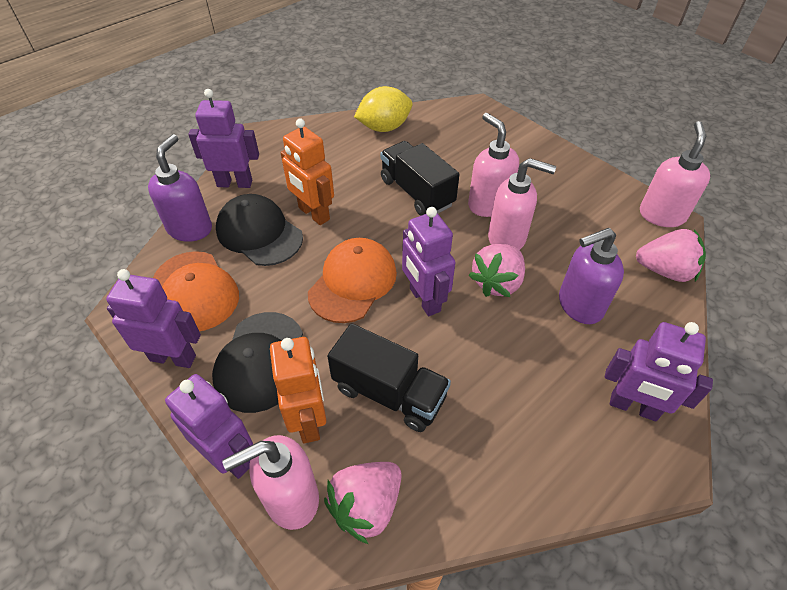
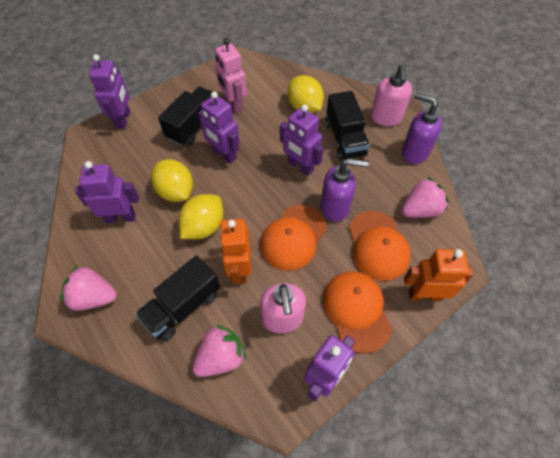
black cap: 2 -> 0
black truck: 2 -> 3
orange cap: 2 -> 3
pink robot: 0 -> 1
pink soap dispenser: 4 -> 2
yellow lemon: 1 -> 3

